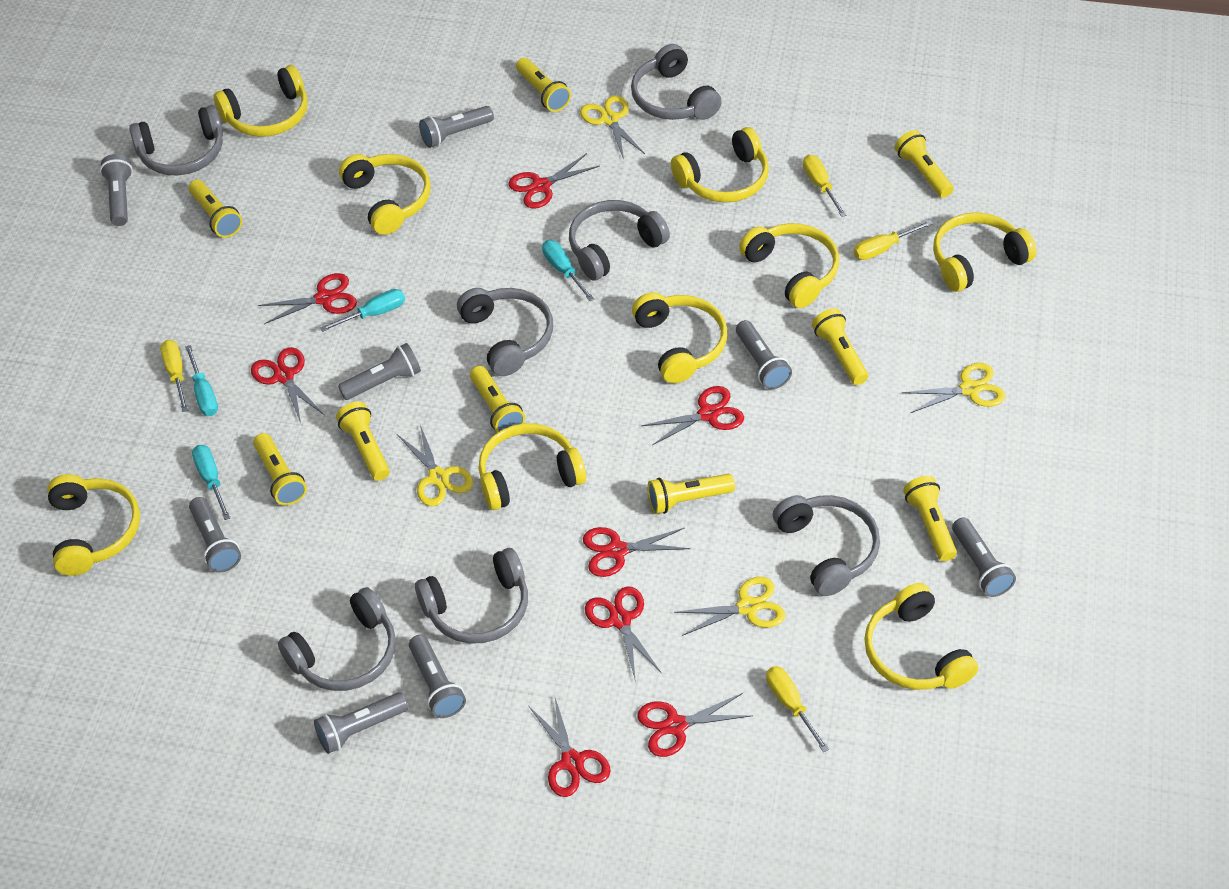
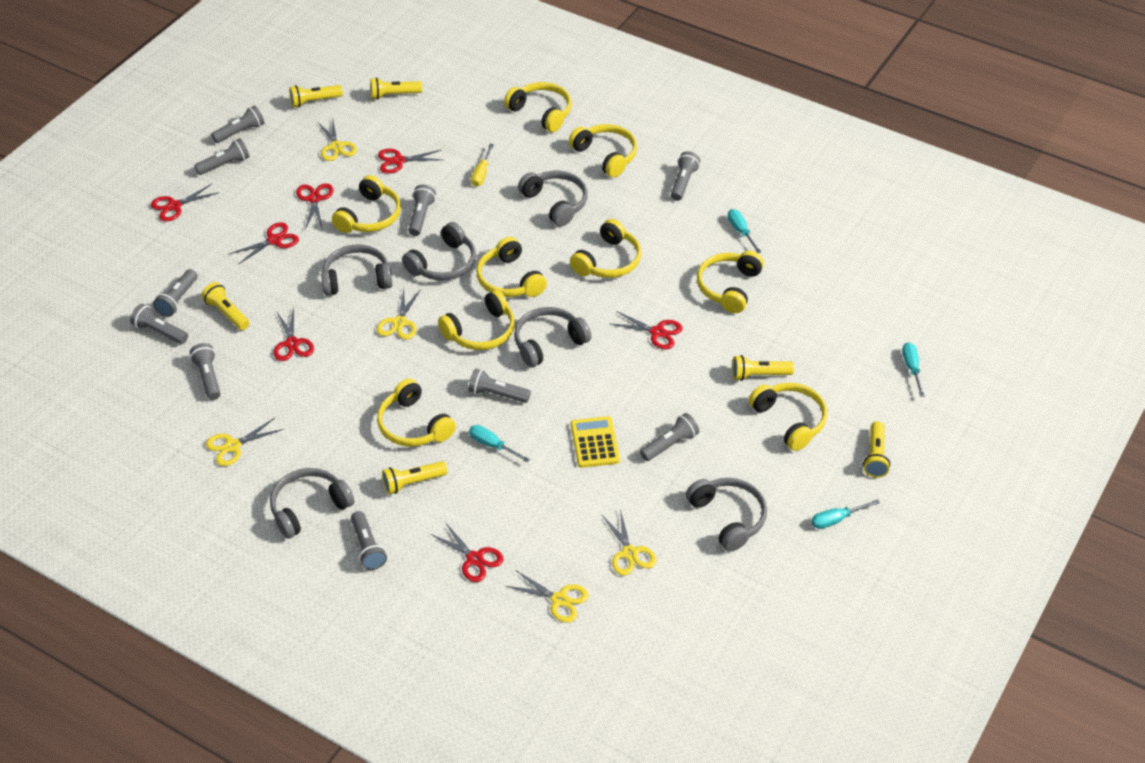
grey flashlight: 8 -> 10
grey headphones: 7 -> 6
red scissors: 8 -> 7
yellow calculator: 0 -> 1
yellow flashlight: 9 -> 6
yellow scissors: 4 -> 5
yellow screwdriver: 4 -> 1

